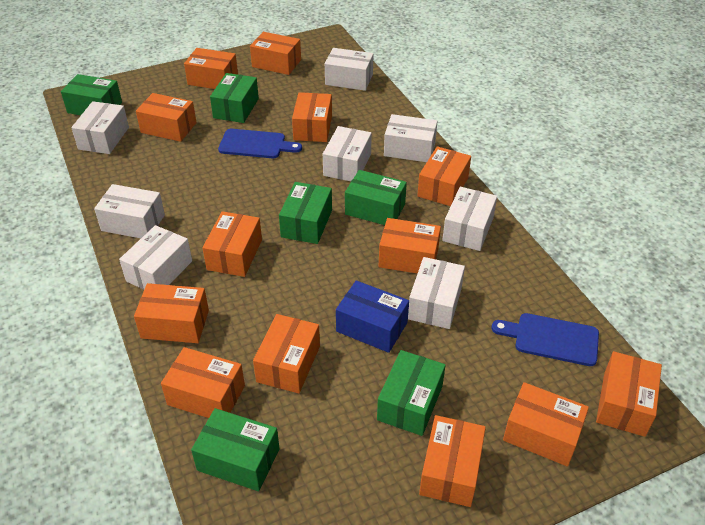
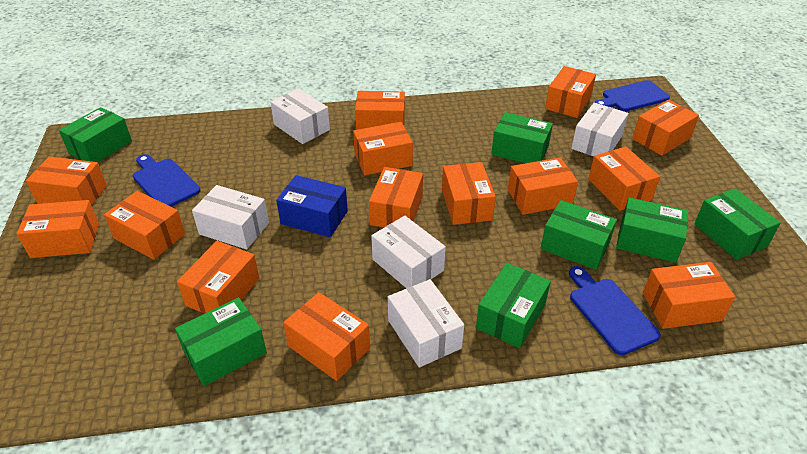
blue cutting board: 2 -> 3
green box: 6 -> 7
orange box: 13 -> 14
white box: 8 -> 5

